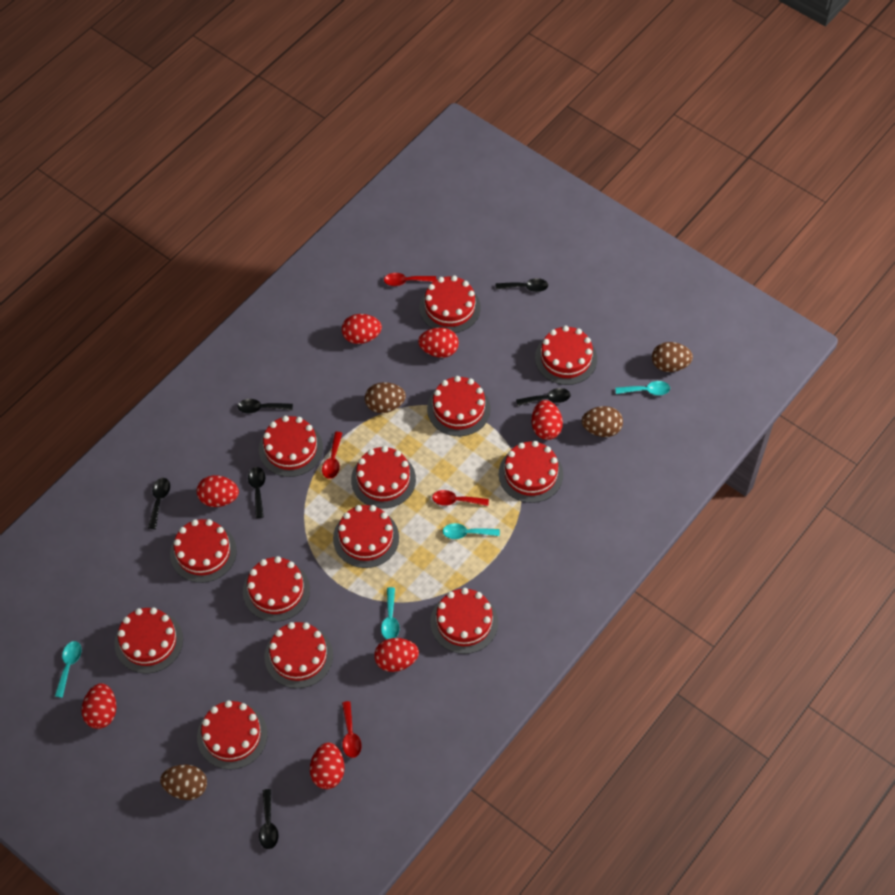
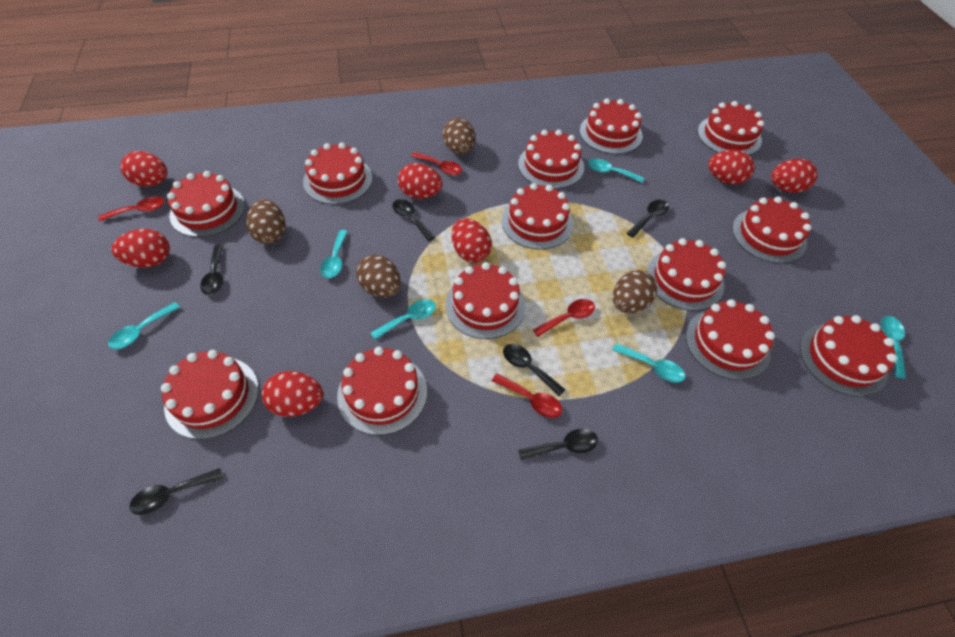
turquoise spoon: 4 -> 6

